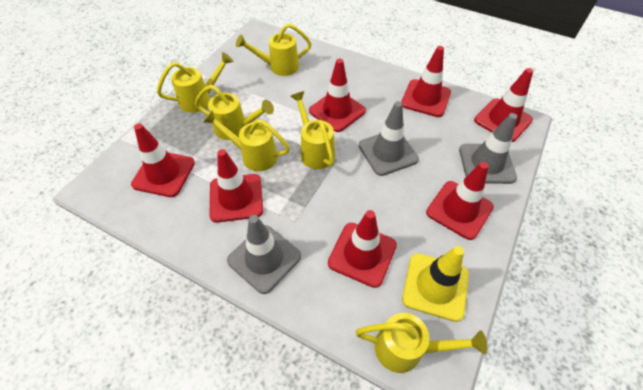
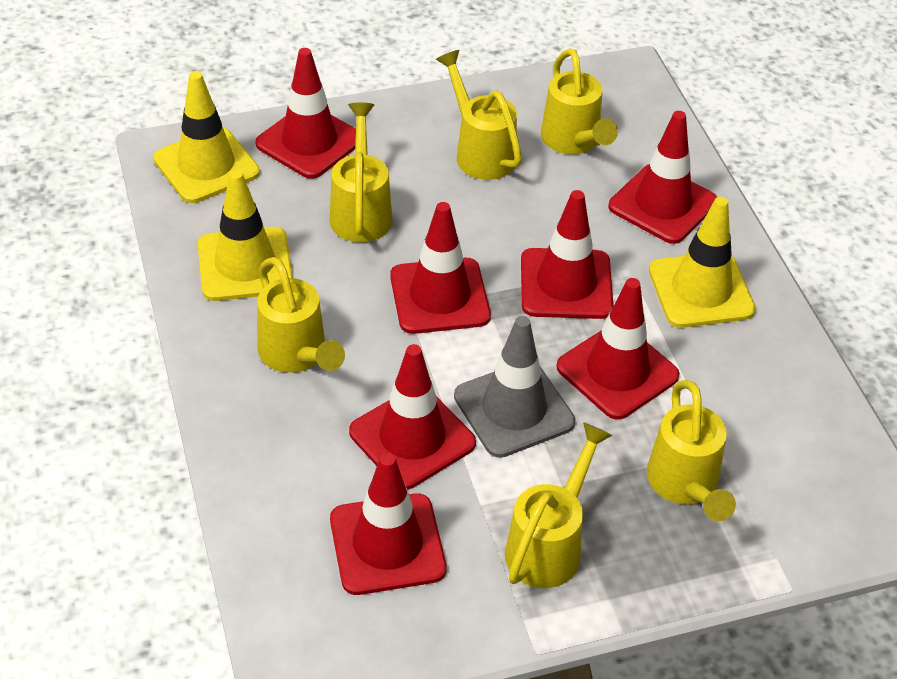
grey traffic cone: 3 -> 1
yellow traffic cone: 1 -> 3

